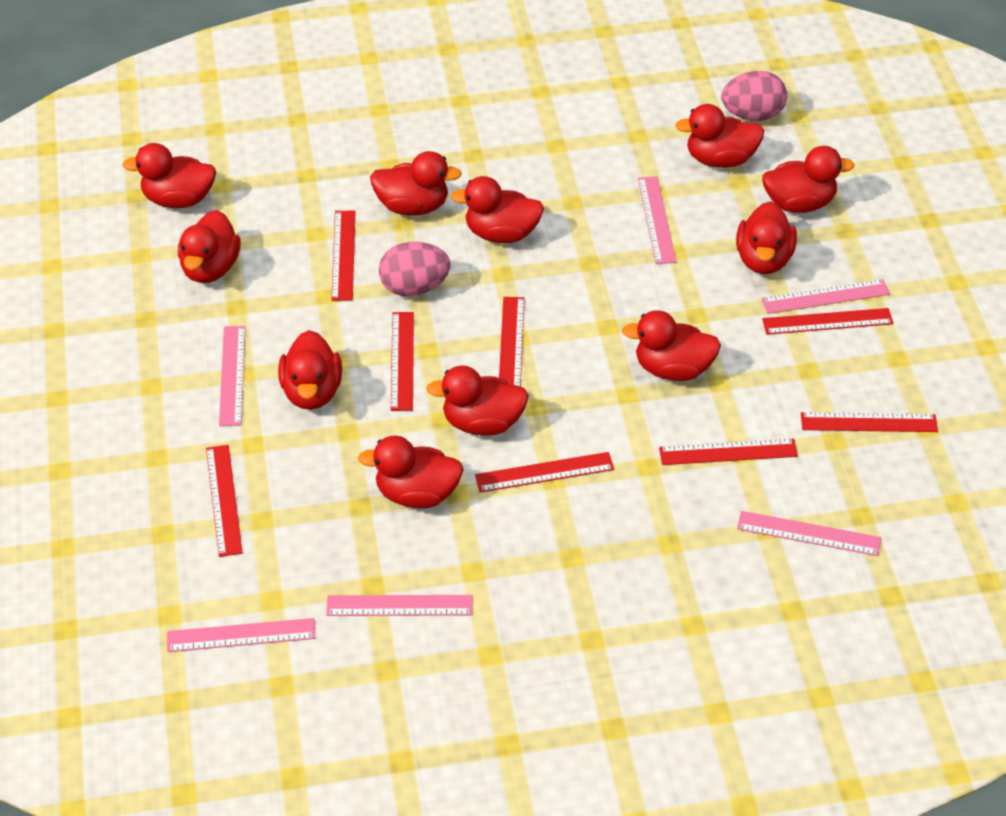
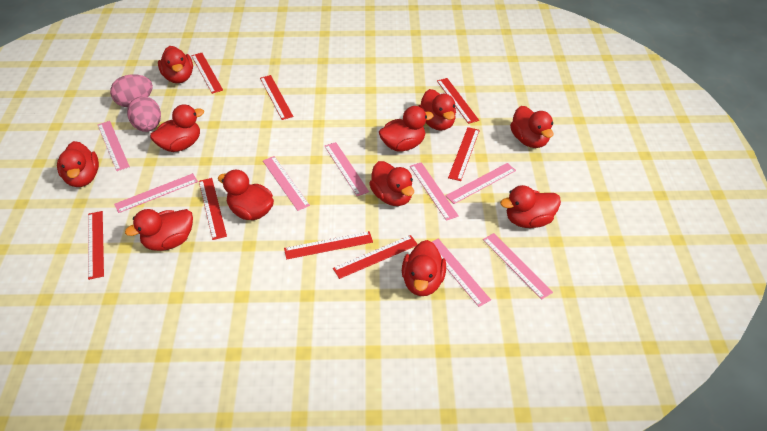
pink ruler: 6 -> 8

